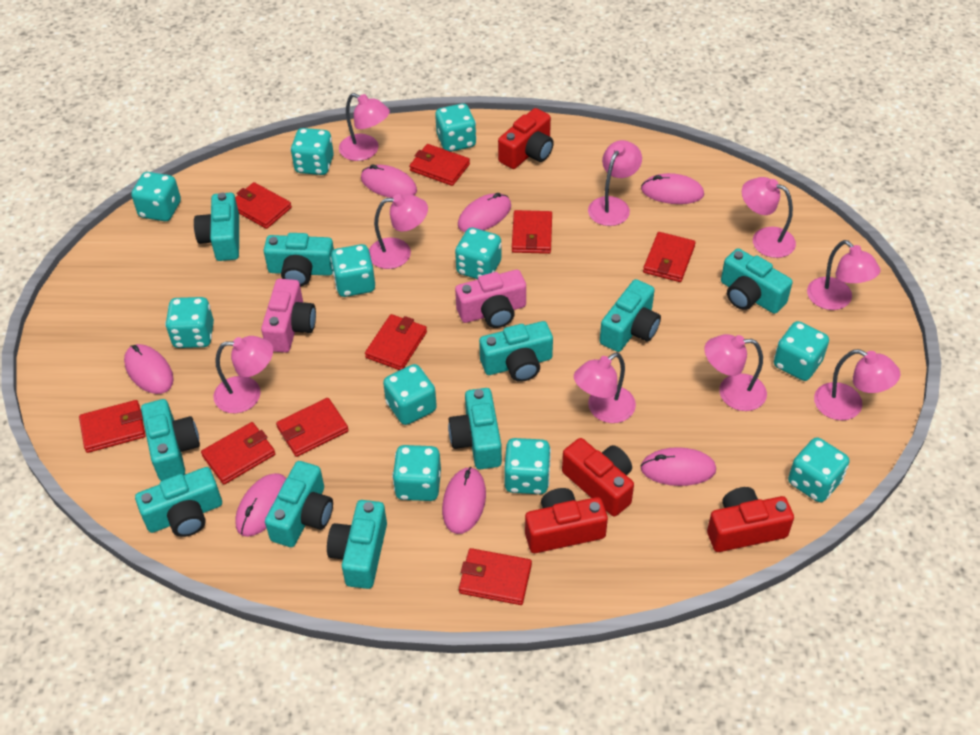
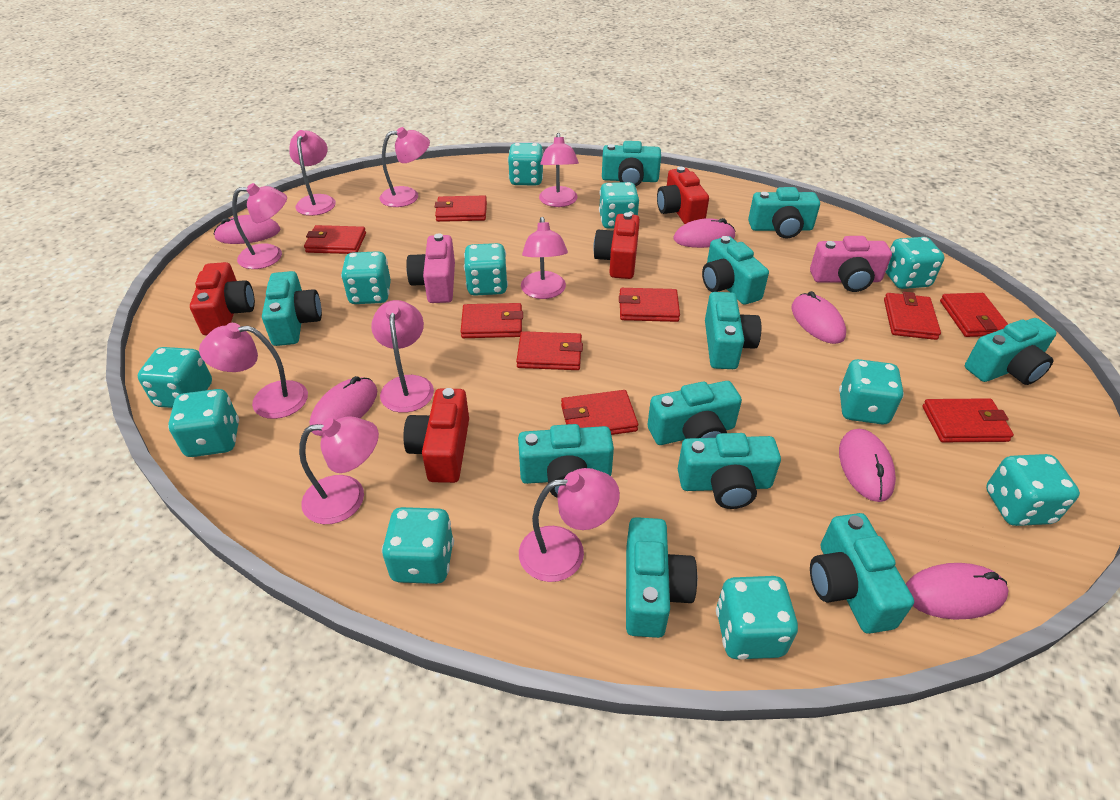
pink mouse: 7 -> 6
turquoise camera: 10 -> 11

